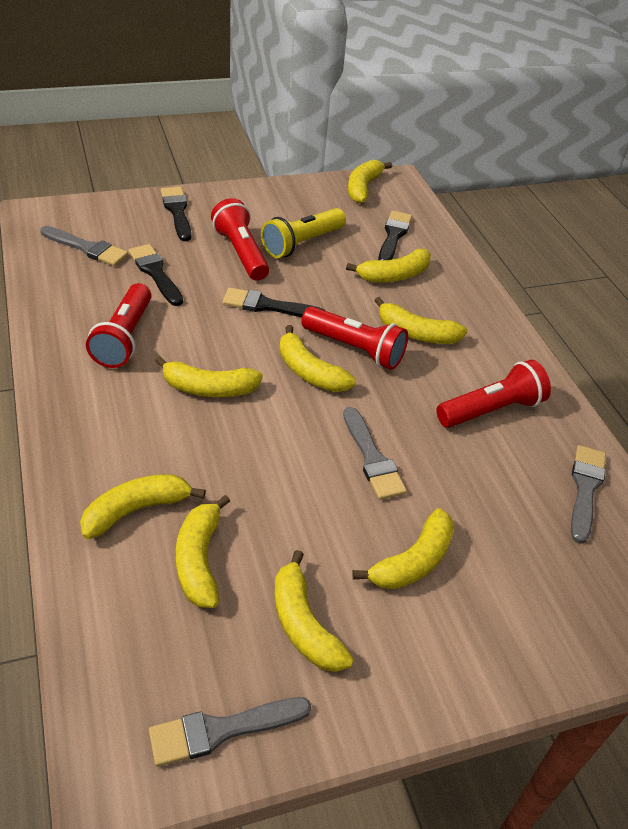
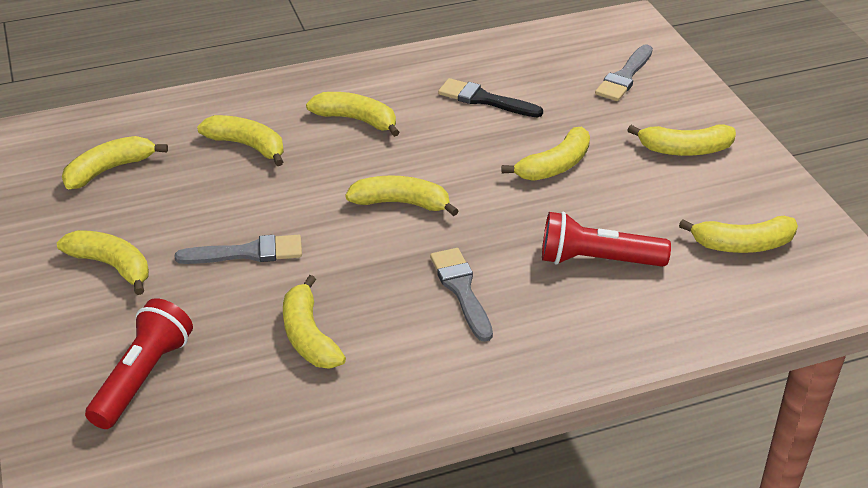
black brush: 4 -> 1
grey brush: 4 -> 3
red flashlight: 4 -> 2
yellow flashlight: 1 -> 0

